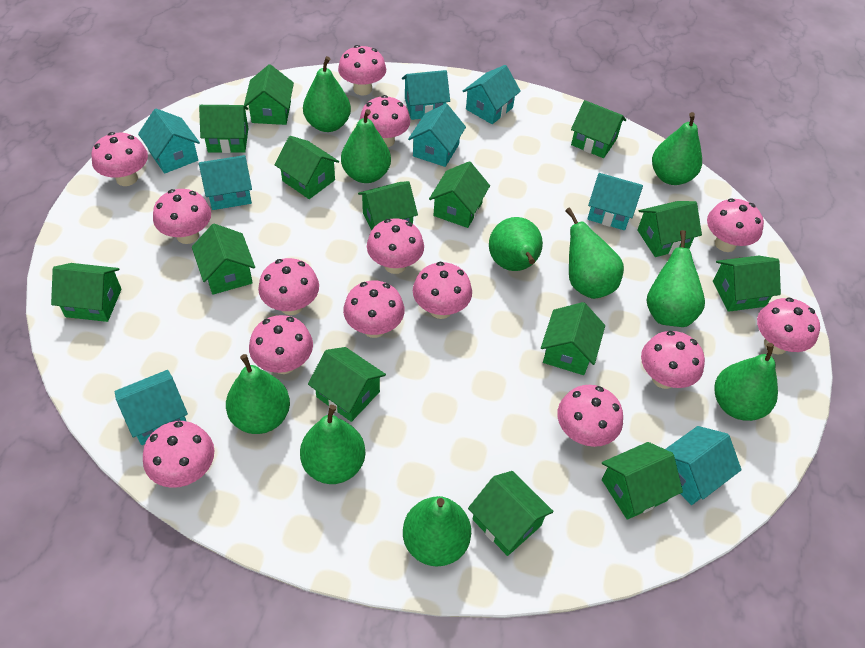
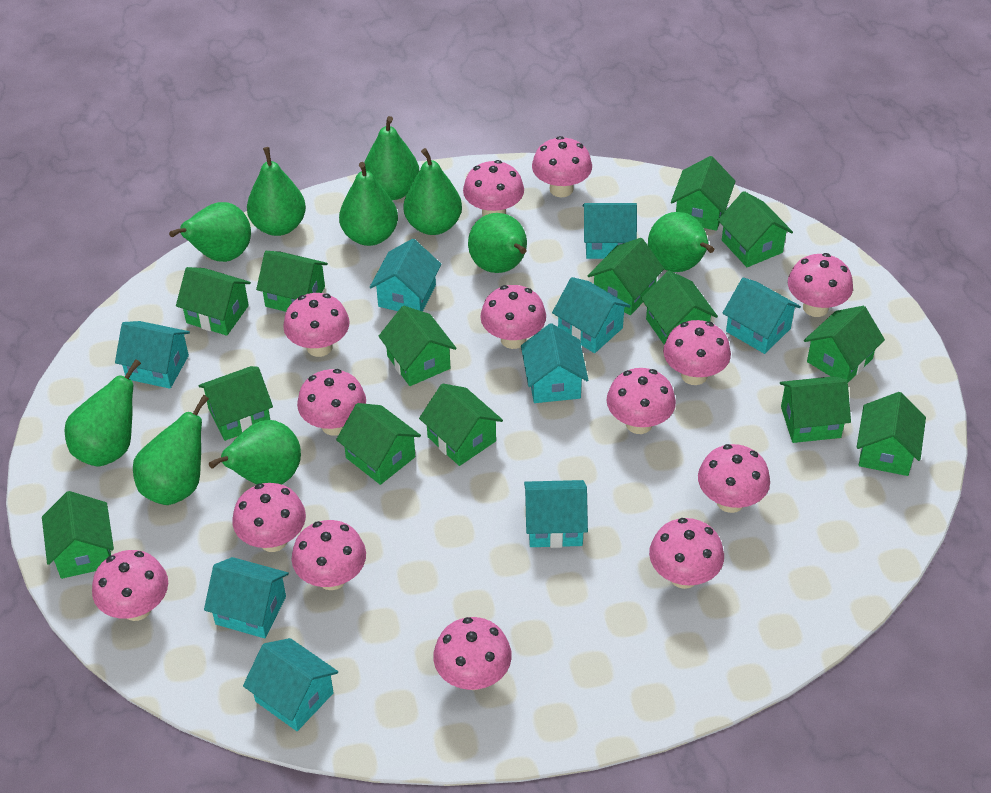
turquoise house: 8 -> 9

